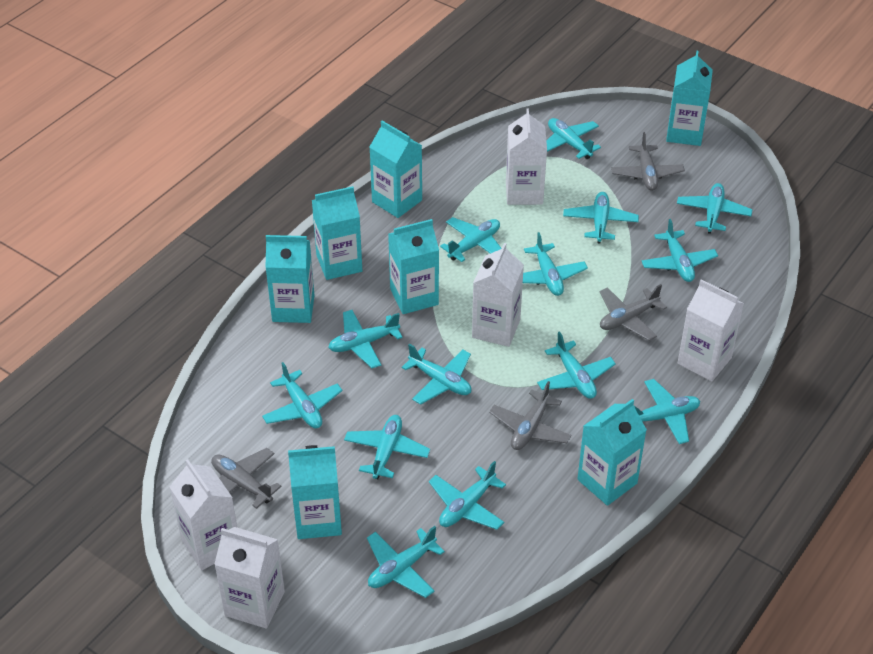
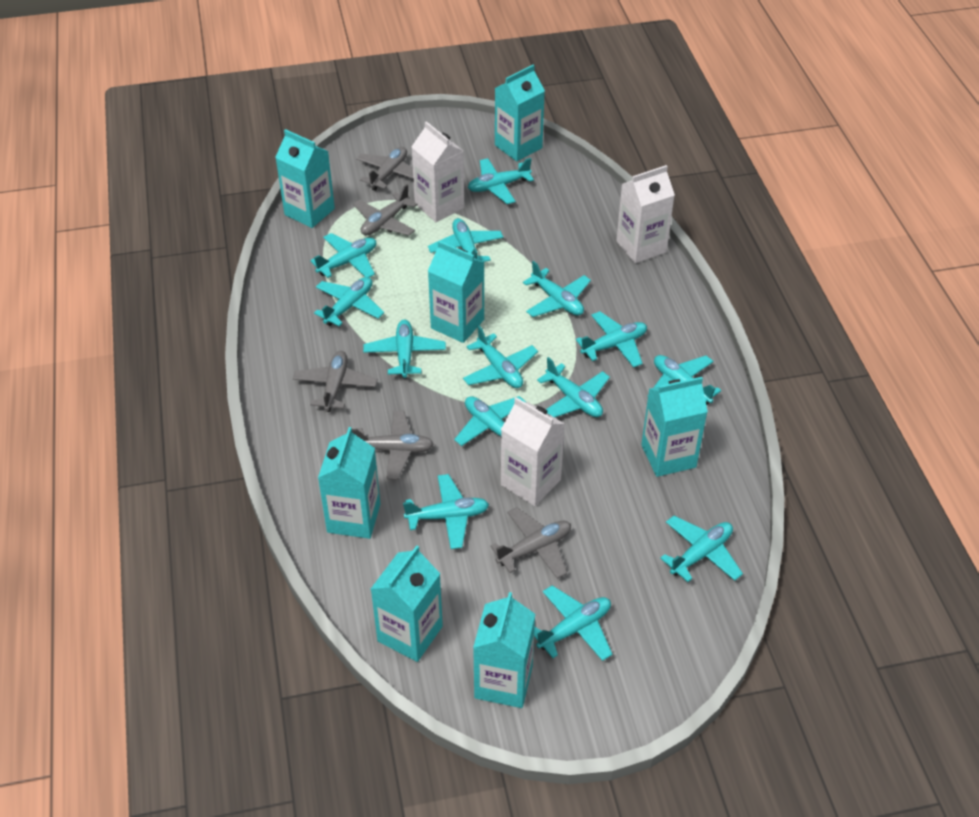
grey plane: 4 -> 5
white carton: 5 -> 3

